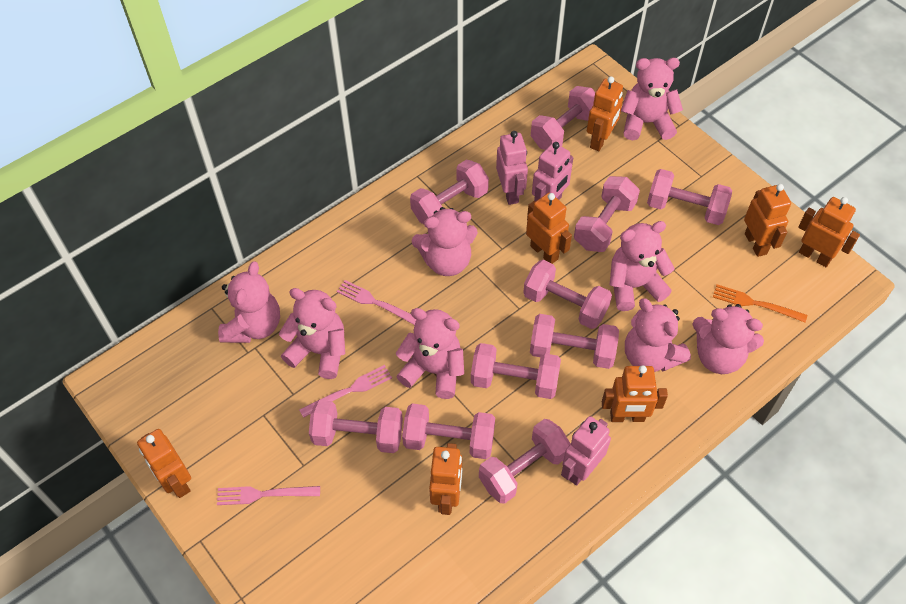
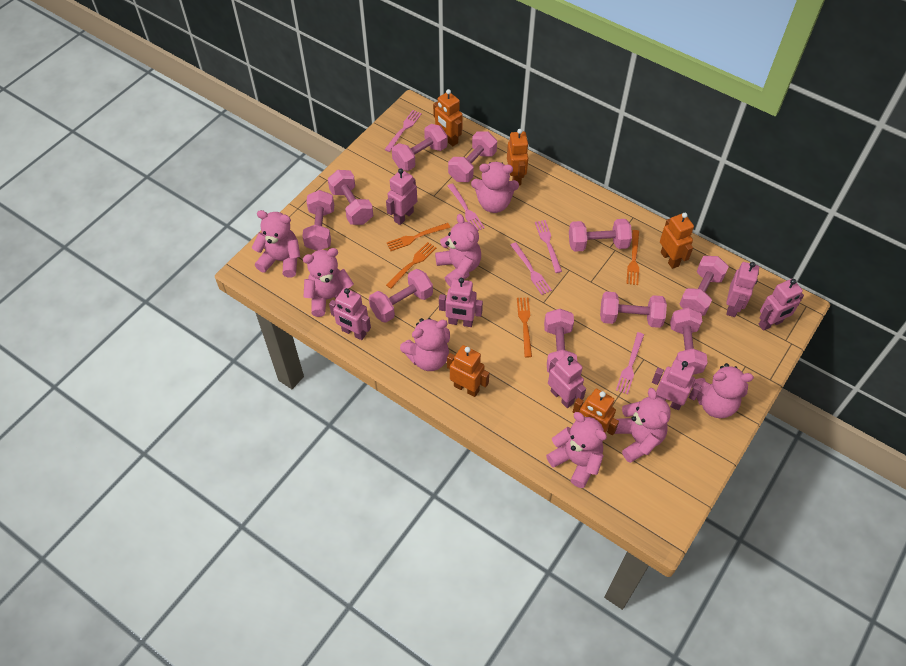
orange fork: 1 -> 4
orange robot: 7 -> 5
pink fork: 3 -> 5
pink robot: 3 -> 7

